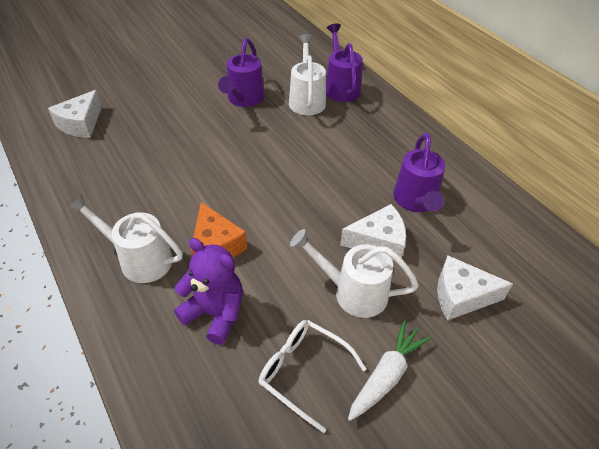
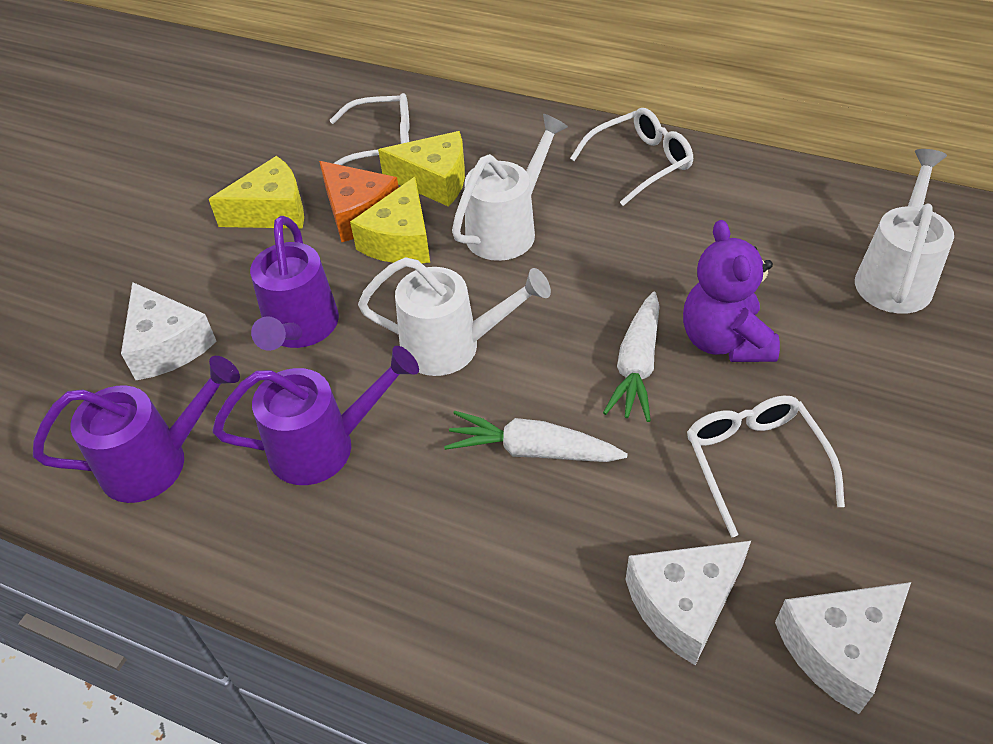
white carrot: 1 -> 2
white glasses: 1 -> 3
yellow cheese: 0 -> 3

